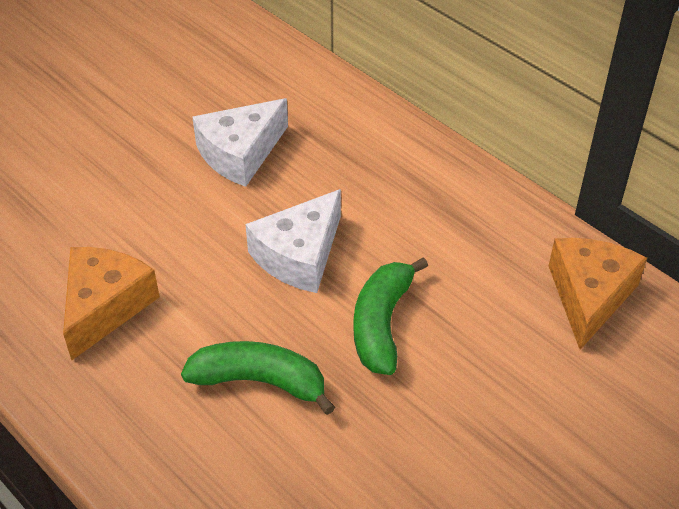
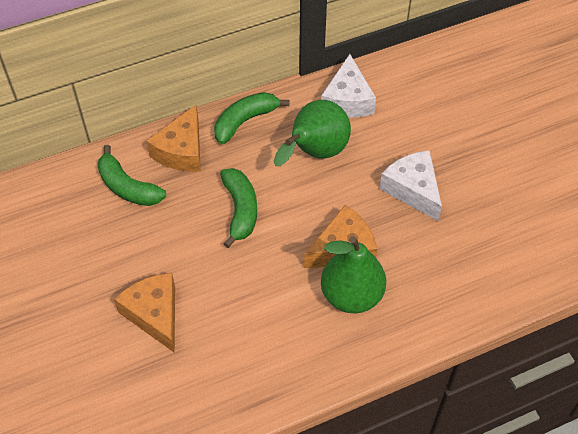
green banana: 2 -> 3
green pear: 0 -> 2
orange cheese: 2 -> 3

